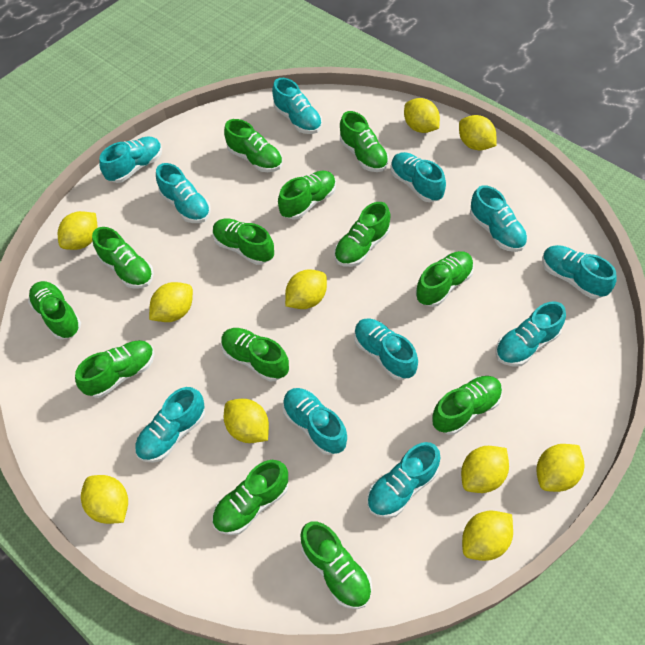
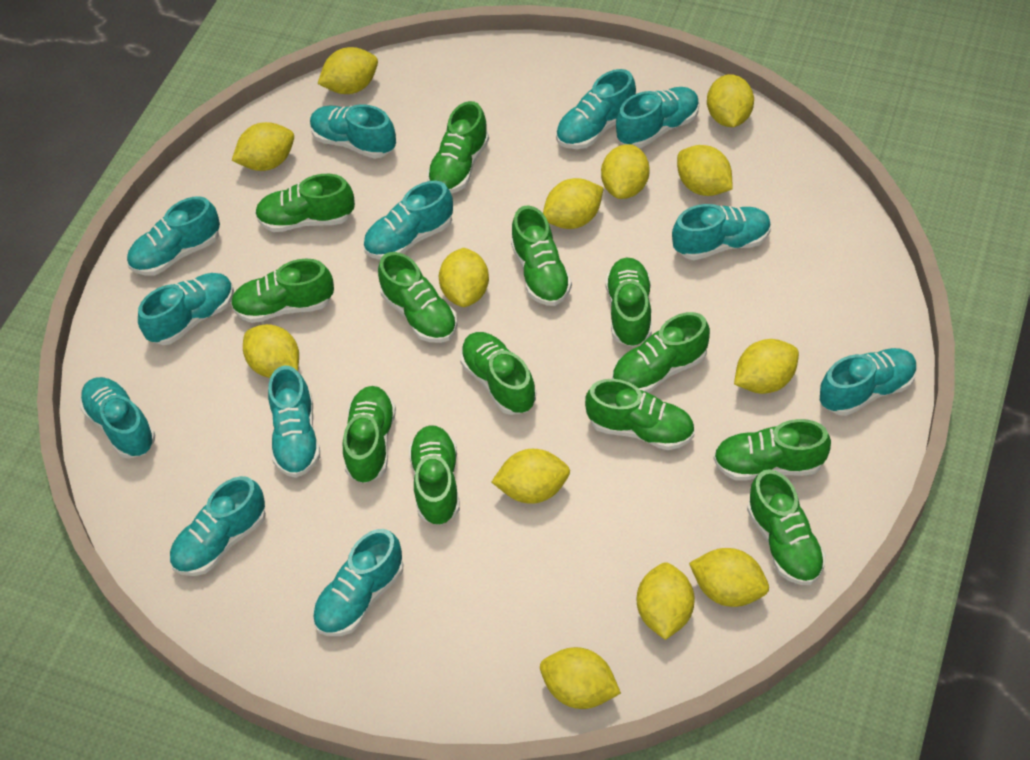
turquoise shoe: 11 -> 12
yellow lemon: 10 -> 13

